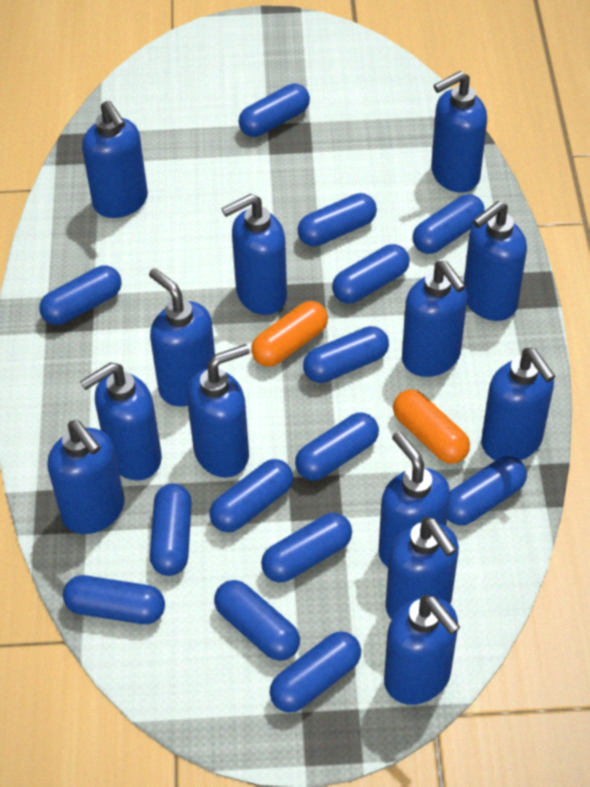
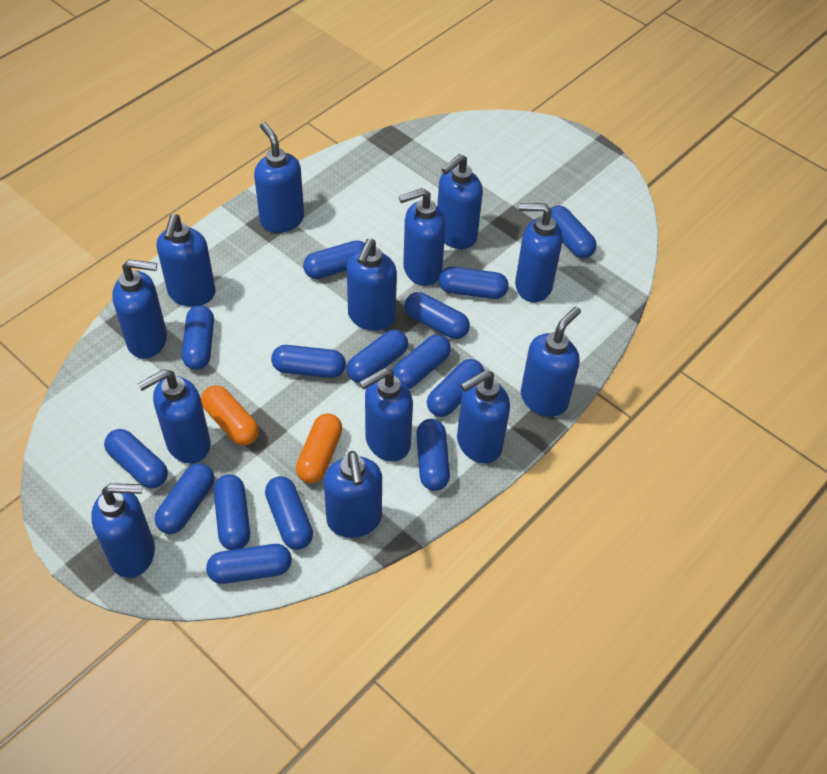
blue capsule: 14 -> 15

